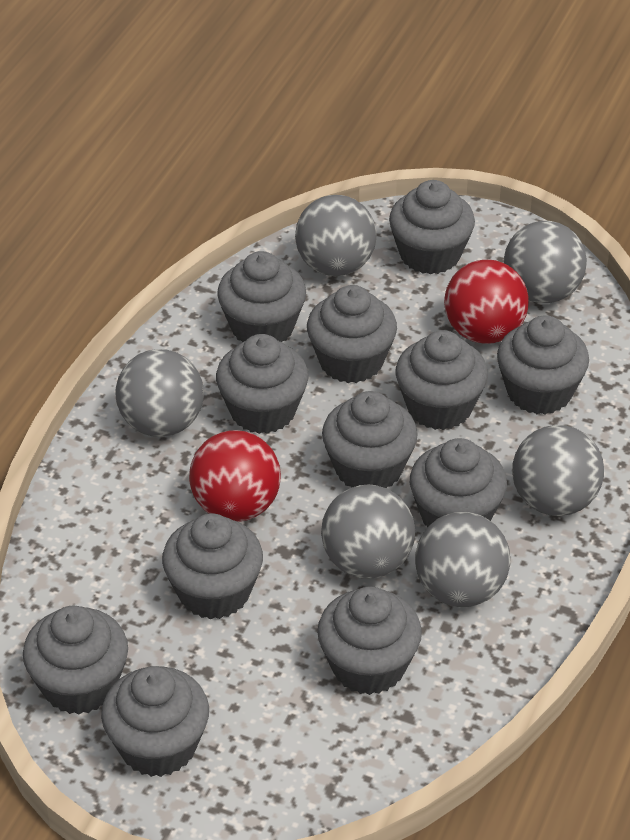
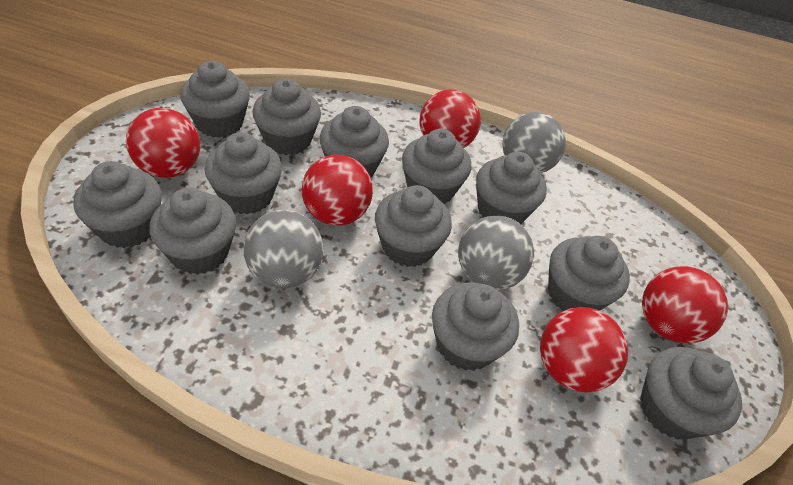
grey ball: 6 -> 3
red ball: 2 -> 5

